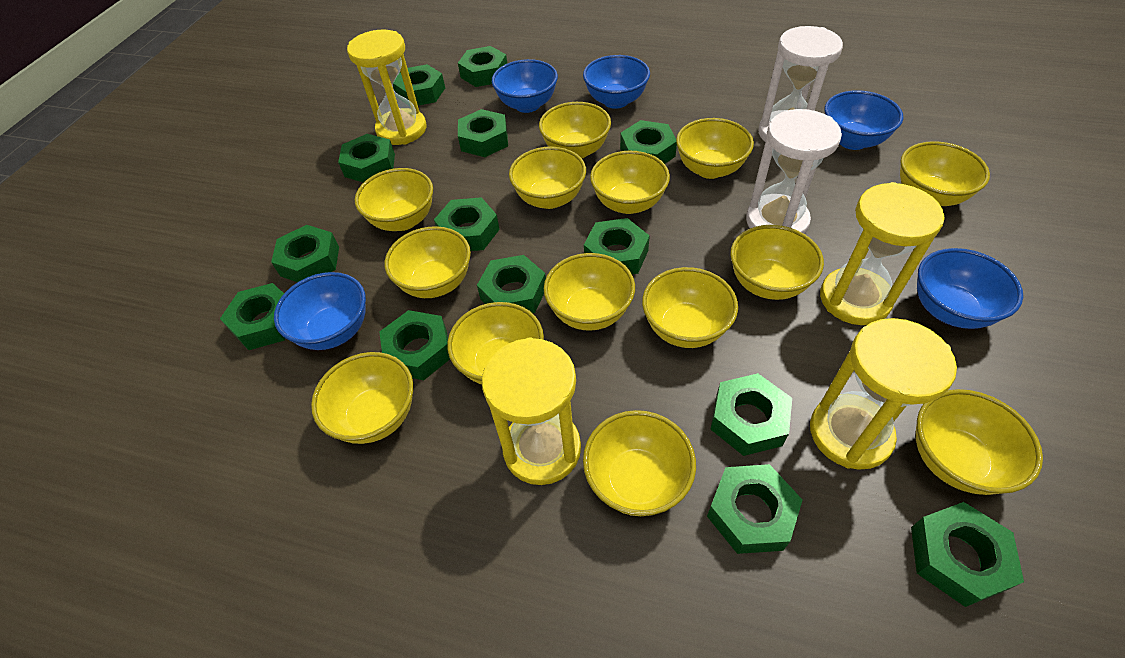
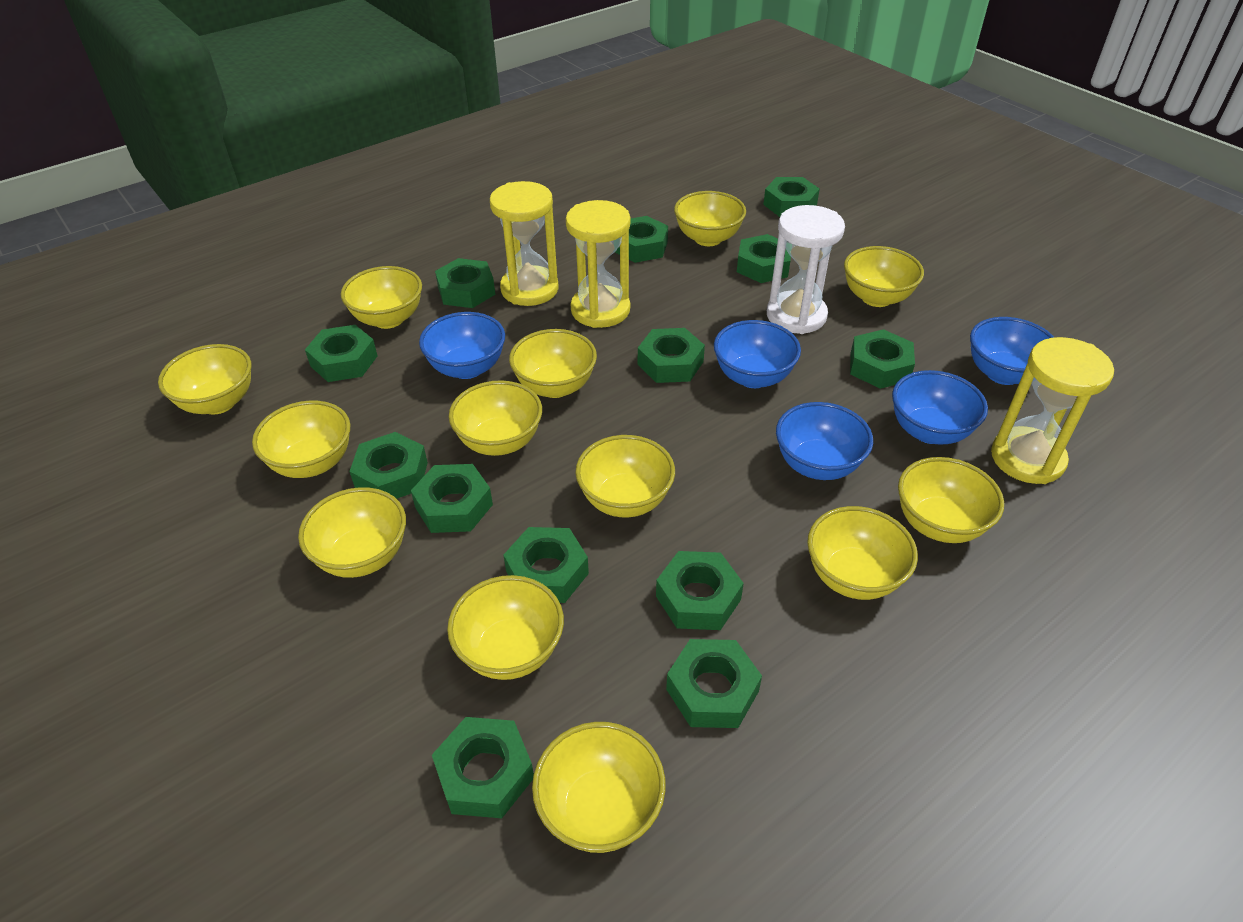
green nut: 14 -> 13
white hourglass: 2 -> 1
yellow bowl: 14 -> 13
yellow hourglass: 4 -> 3

